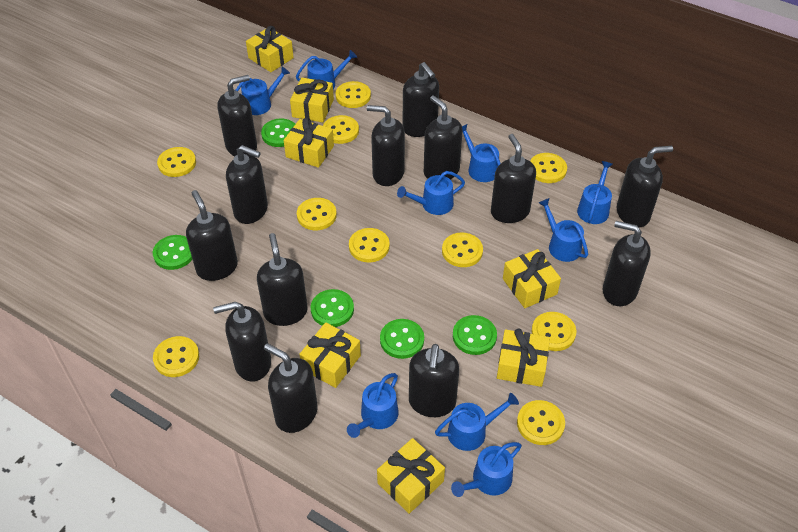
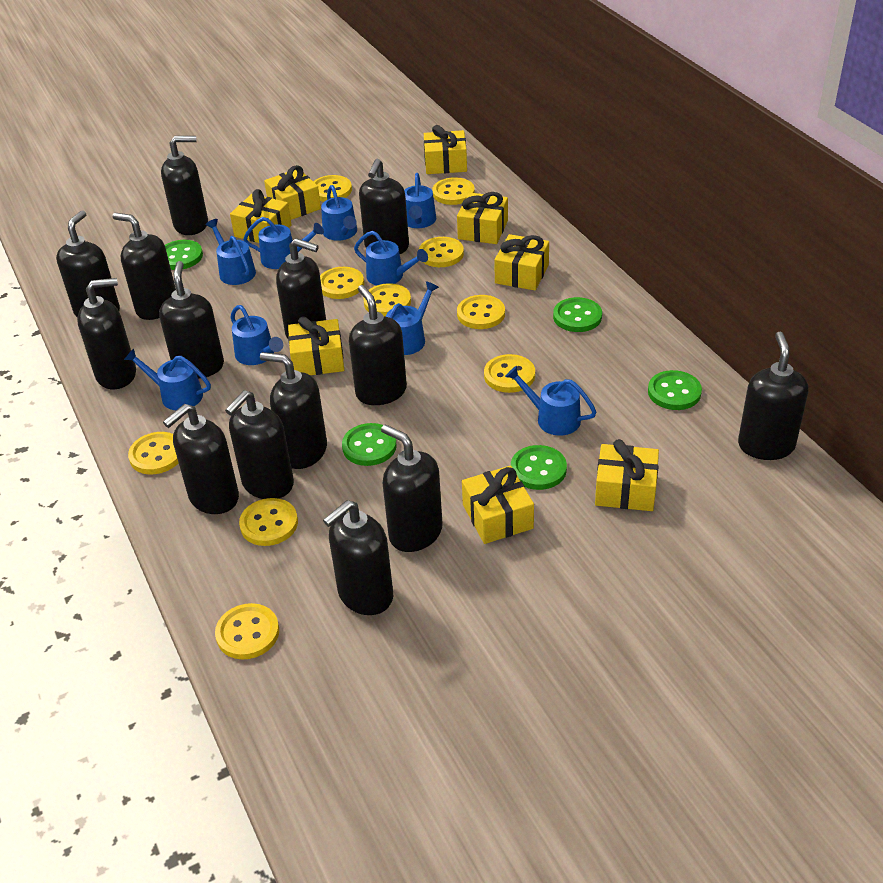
black soap dispenser: 13 -> 14
yellow gift: 7 -> 8

